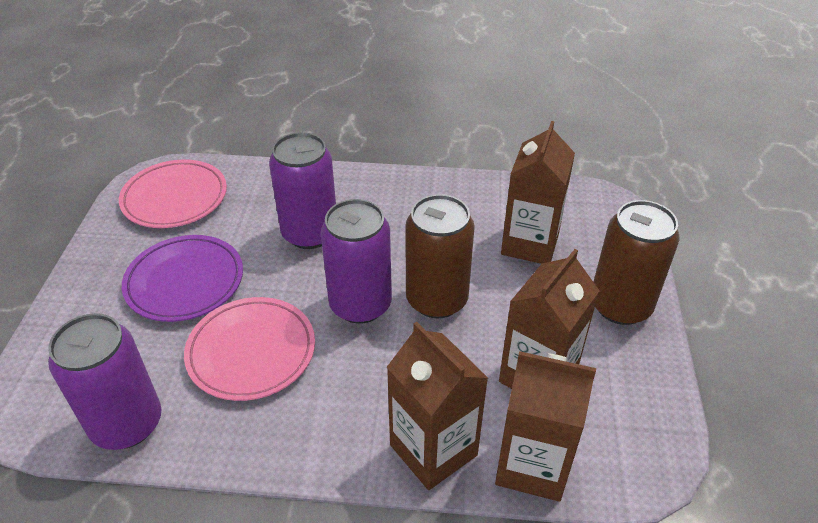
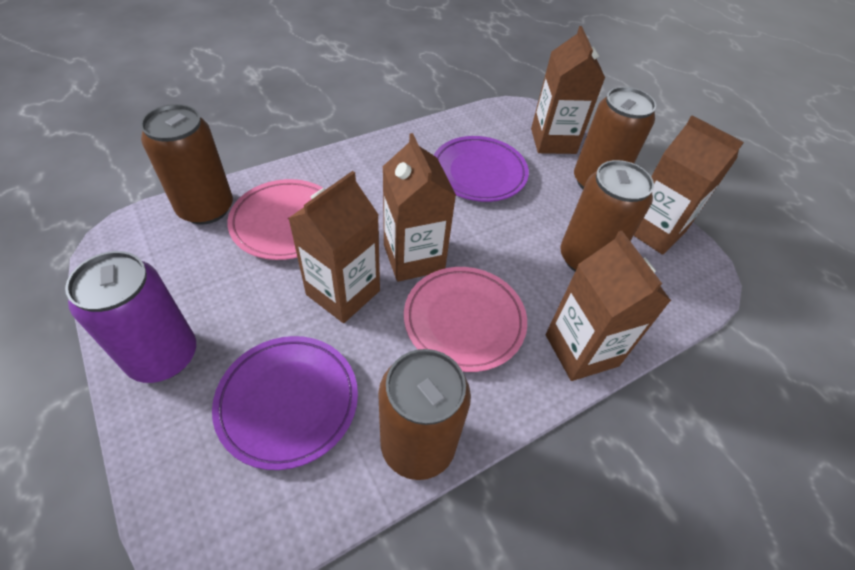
brown can: 2 -> 4
brown carton: 4 -> 5
purple can: 3 -> 1
purple plate: 1 -> 2

